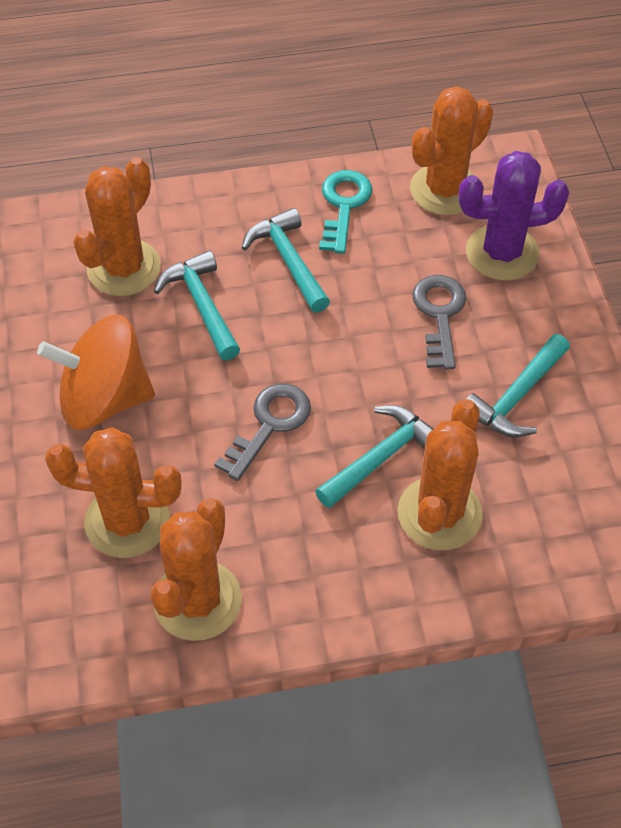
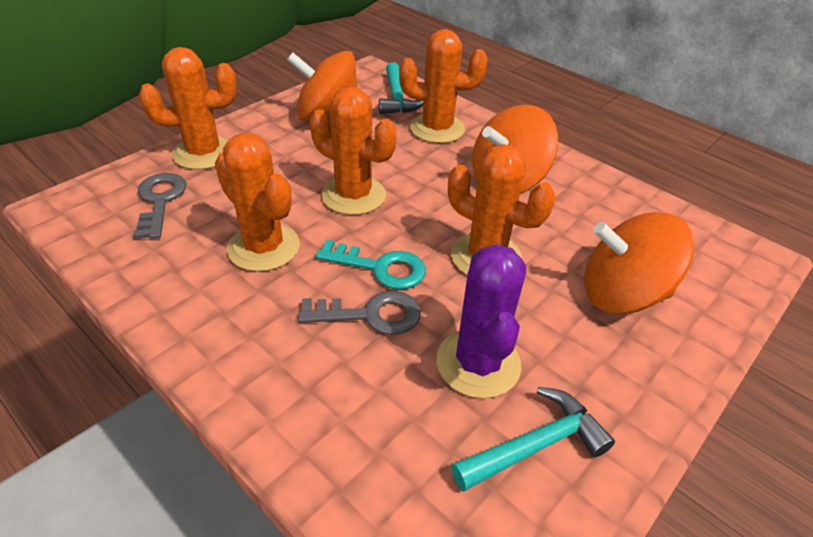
orange spinning top: 1 -> 3
turquoise hammer: 4 -> 2

